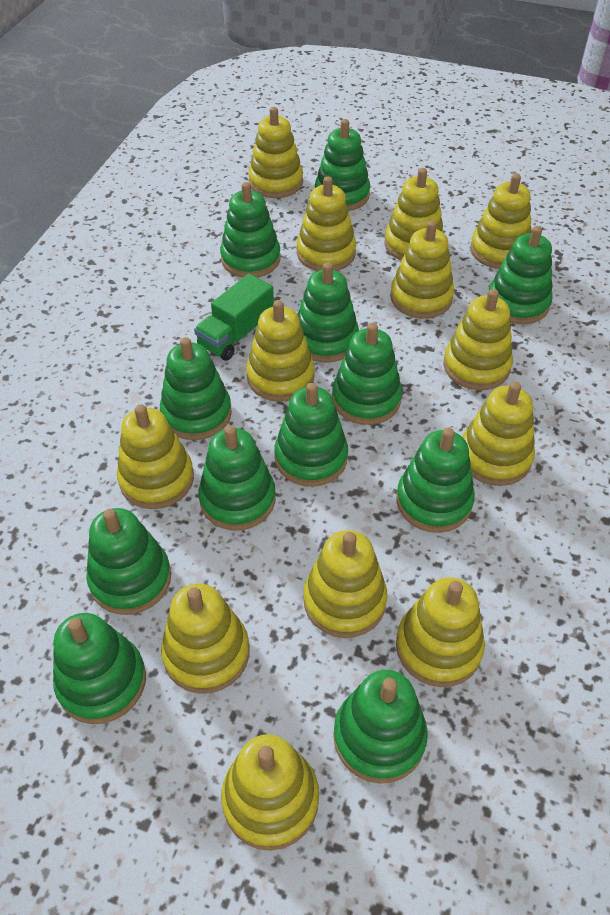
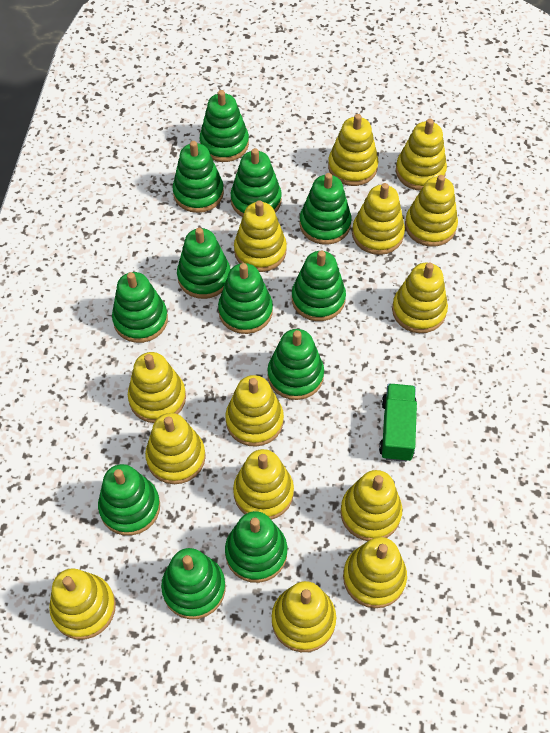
yellow stacking toy: 13 -> 14

